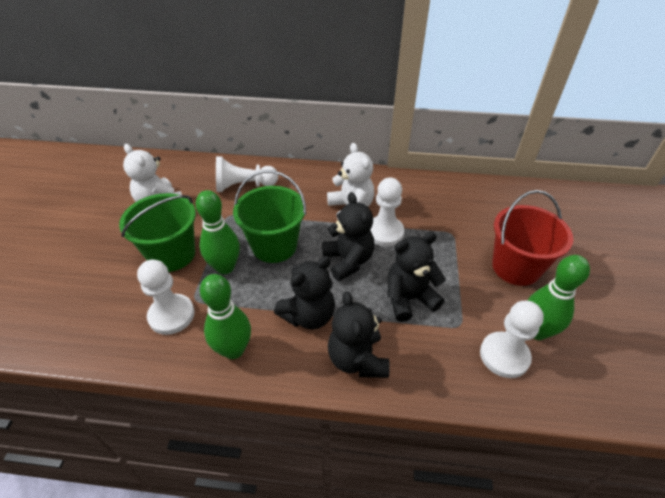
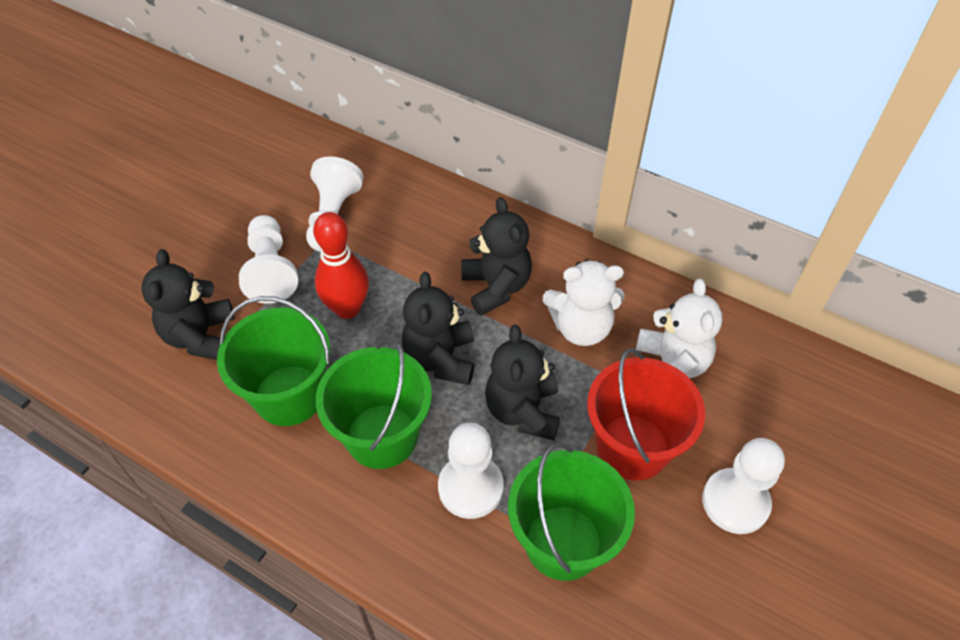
green bowling pin: 3 -> 0
green bucket: 2 -> 3
red bowling pin: 0 -> 1

